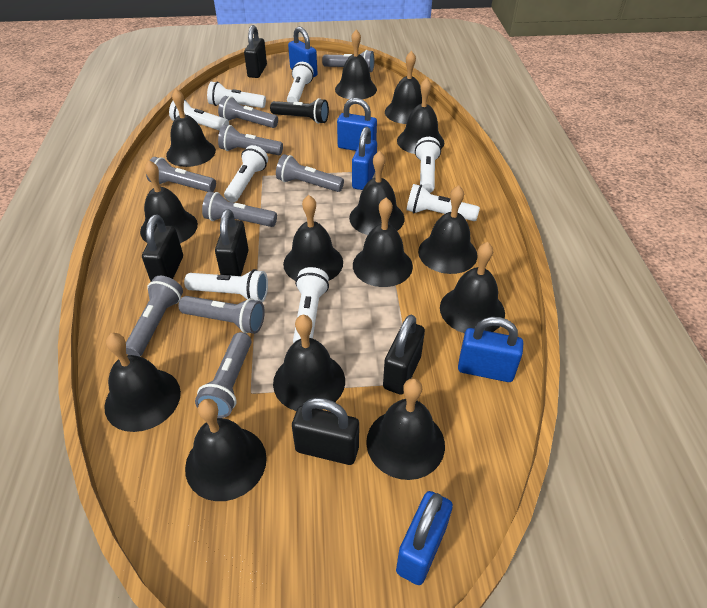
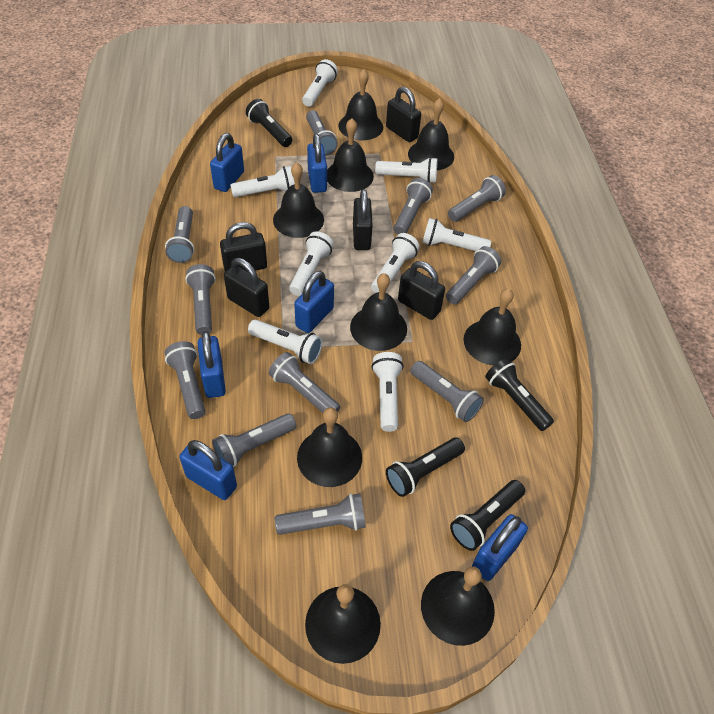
black bell: 14 -> 9
black flashlight: 1 -> 4
blue padlock: 5 -> 6
grey flashlight: 9 -> 11

